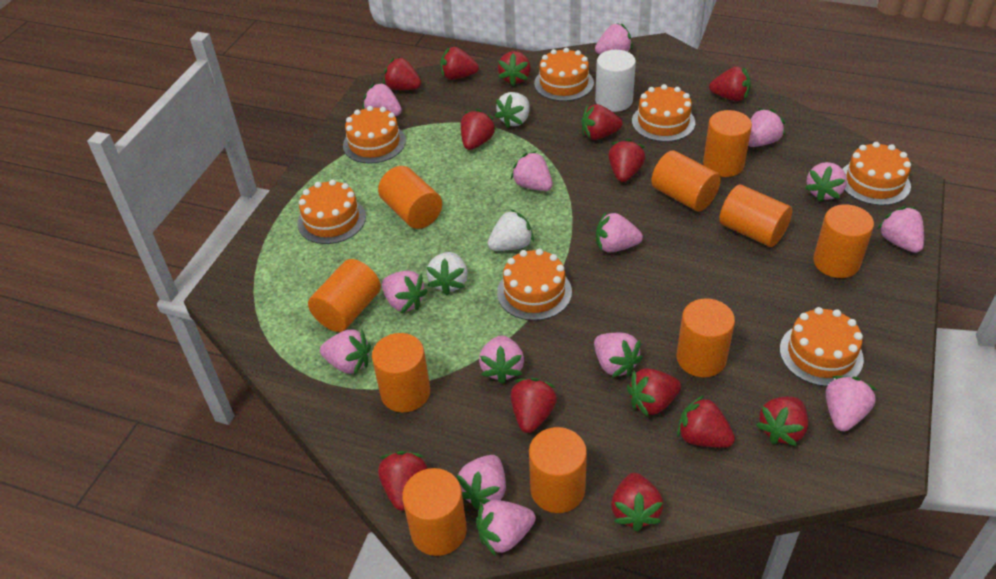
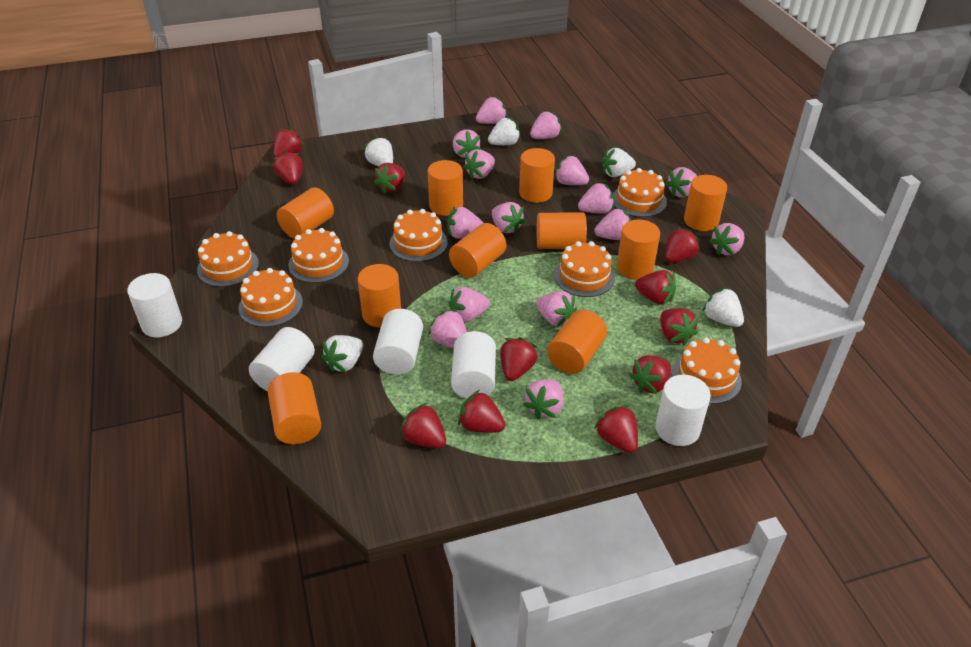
pink strawberry: 14 -> 15
red strawberry: 13 -> 11
white cylinder: 1 -> 5
white strawberry: 3 -> 5

